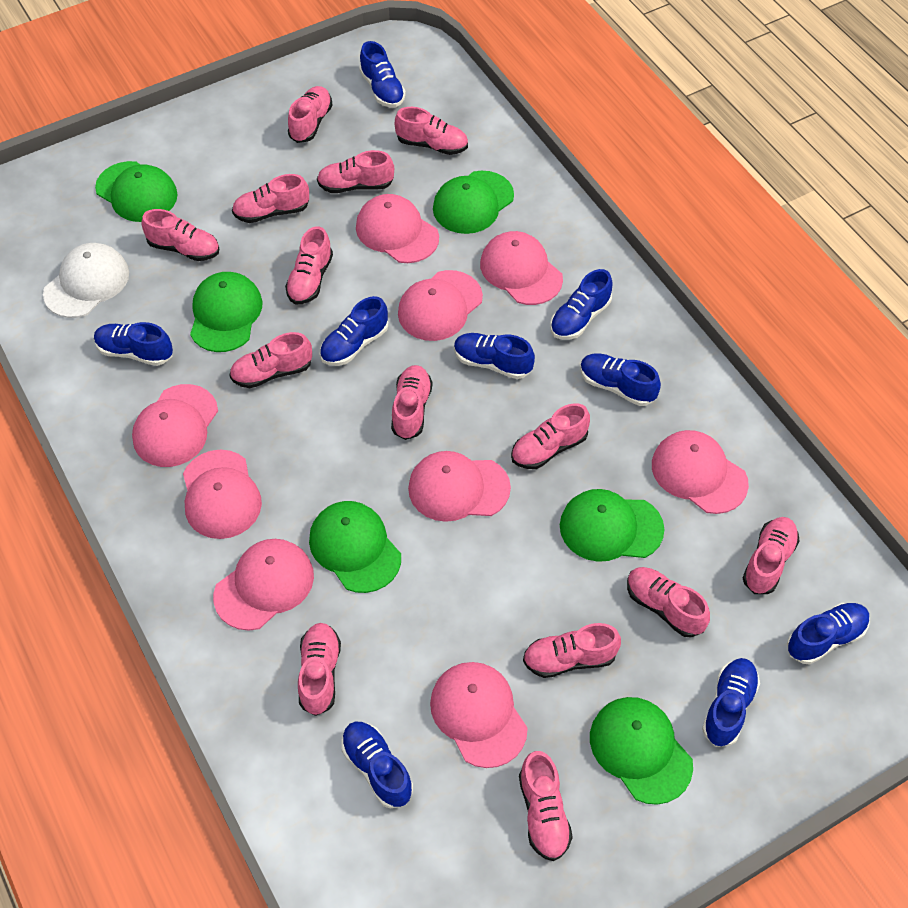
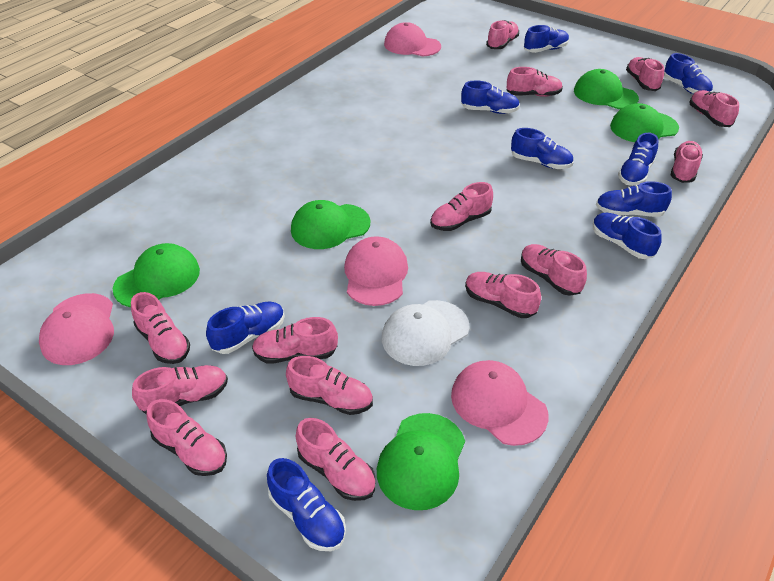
green cap: 6 -> 5
pink cap: 9 -> 4

